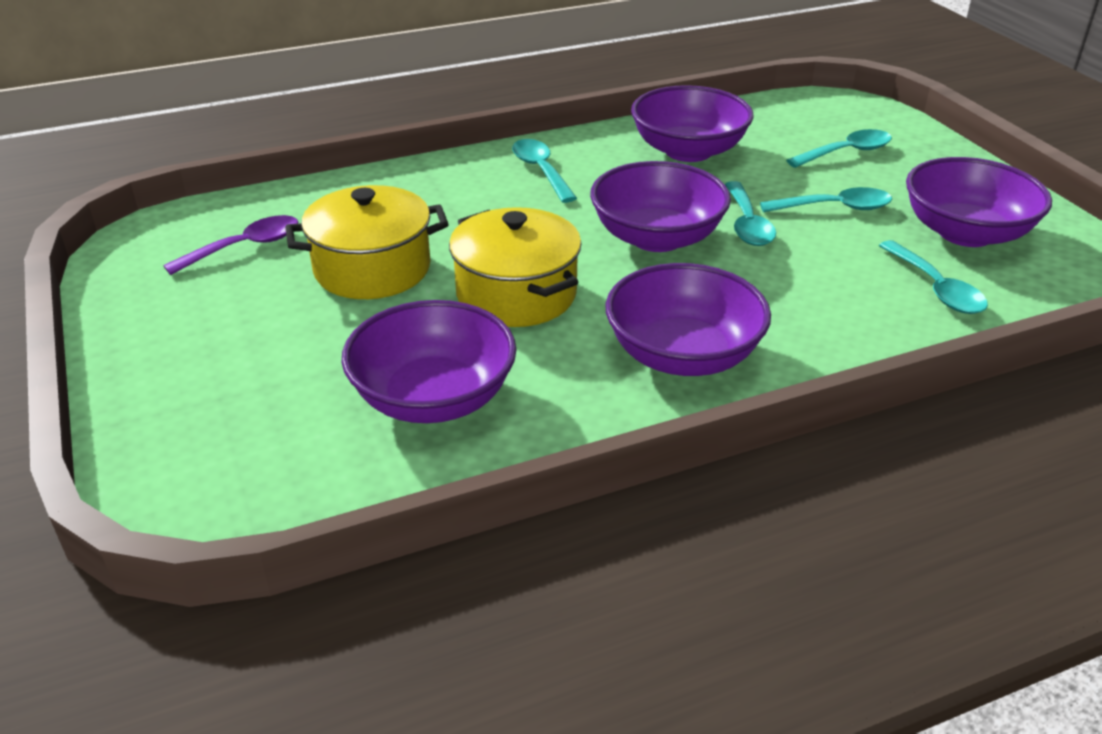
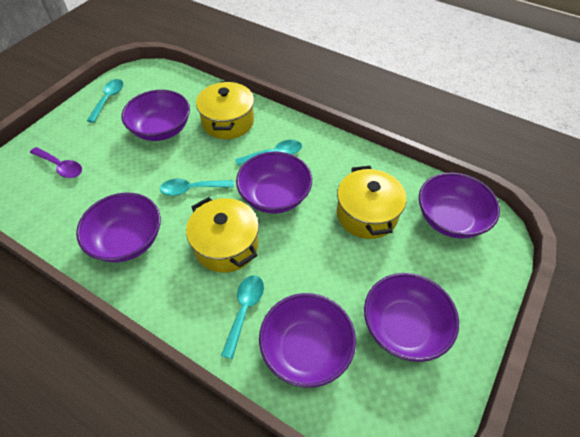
purple bowl: 5 -> 6
turquoise spoon: 5 -> 4
yellow pot: 2 -> 3

